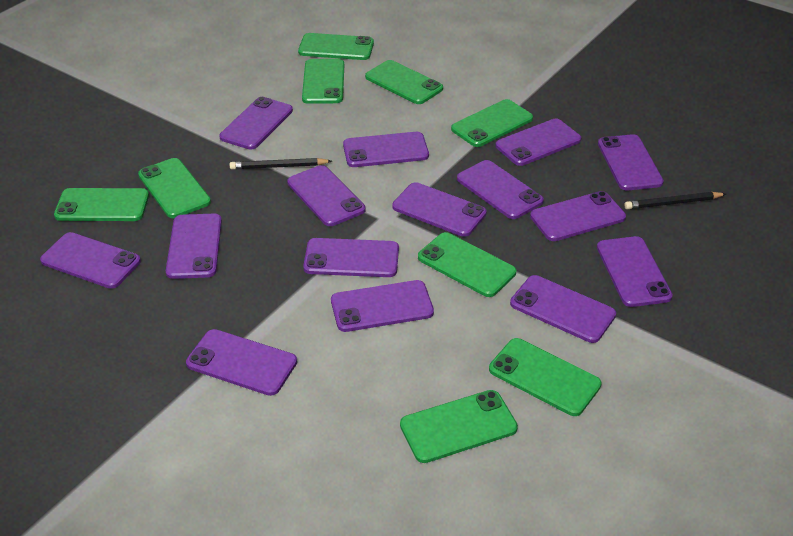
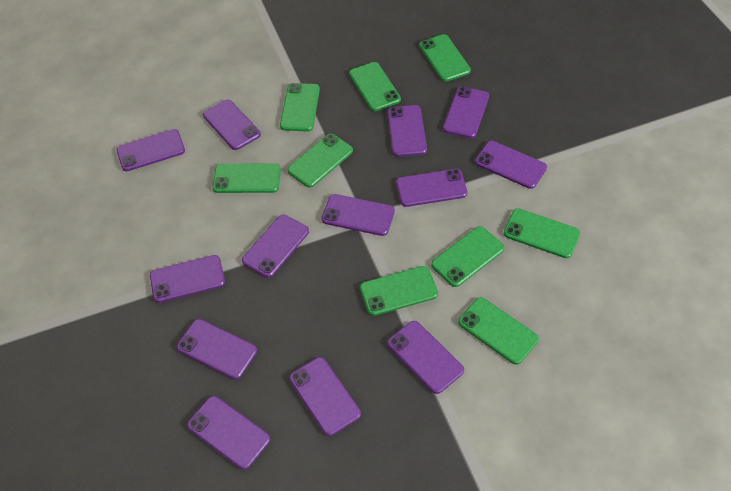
black pencil: 2 -> 0
purple phone: 15 -> 13

